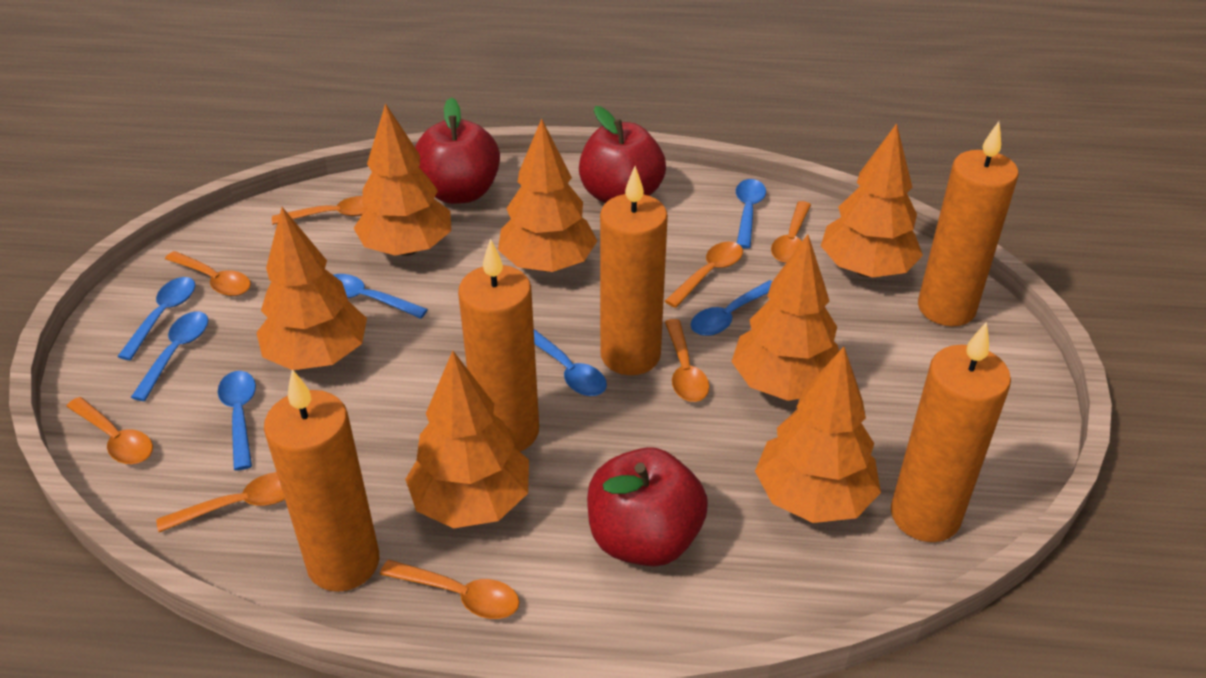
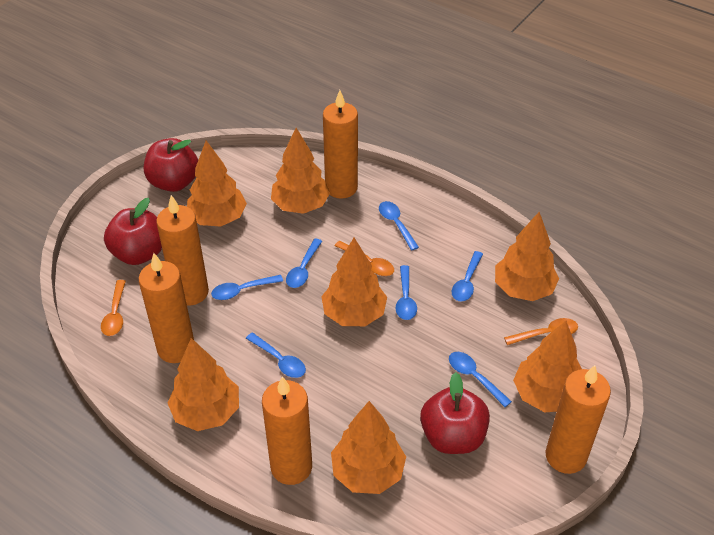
orange spoon: 8 -> 3

